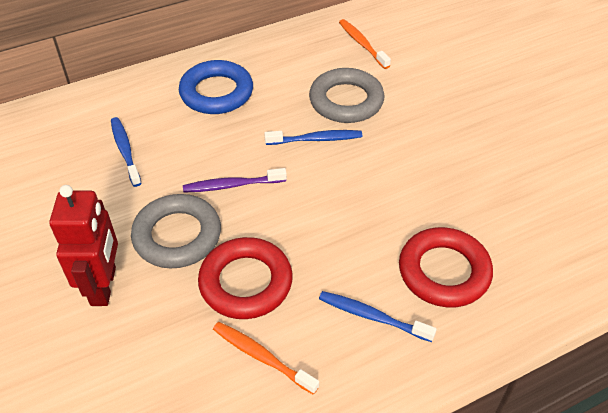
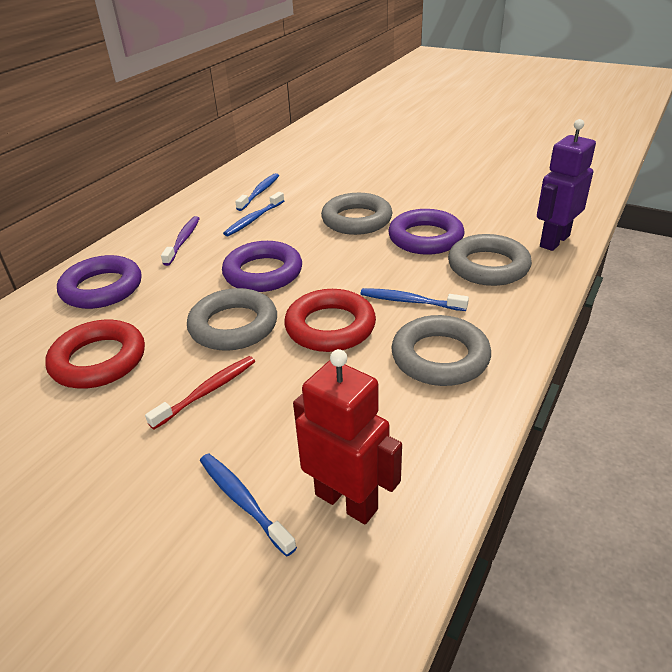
blue ring: 1 -> 0
blue toothbrush: 3 -> 4
grey ring: 2 -> 4
orange toothbrush: 2 -> 0
purple ring: 0 -> 3
purple robot: 0 -> 1
red toothbrush: 0 -> 1

